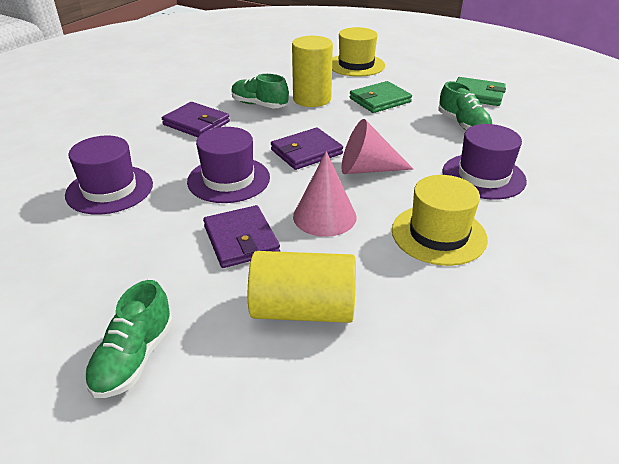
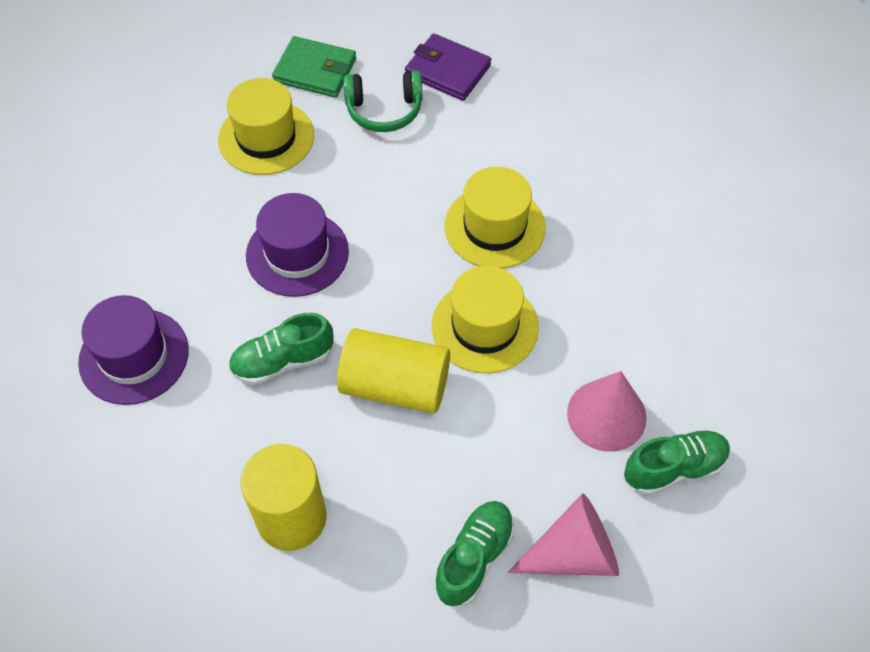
green headphones: 0 -> 1
green wallet: 2 -> 1
purple hat: 3 -> 2
purple wallet: 3 -> 1
yellow hat: 2 -> 3

